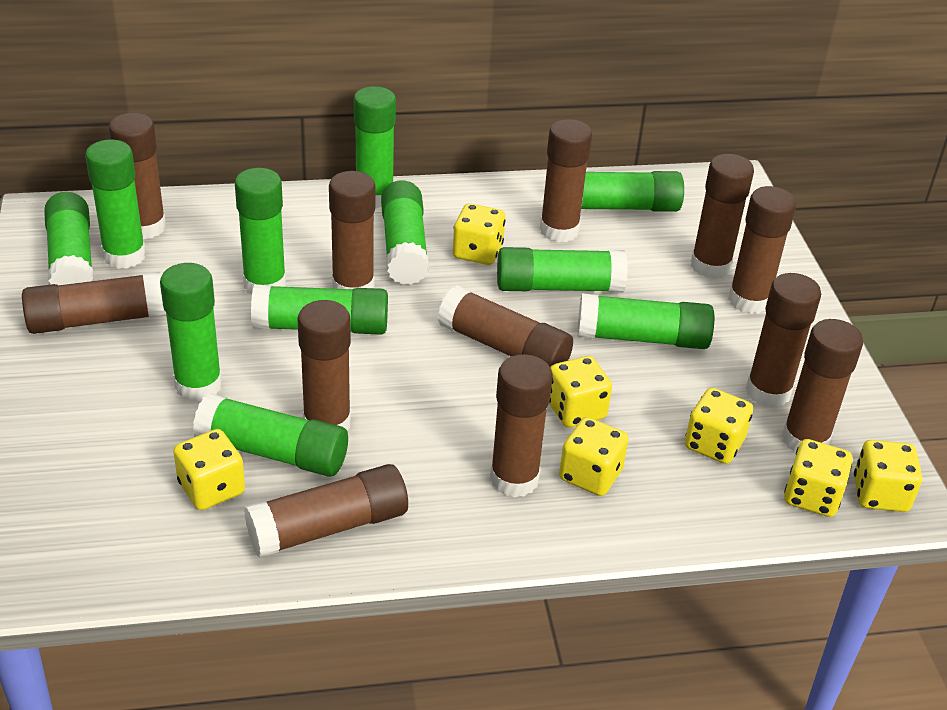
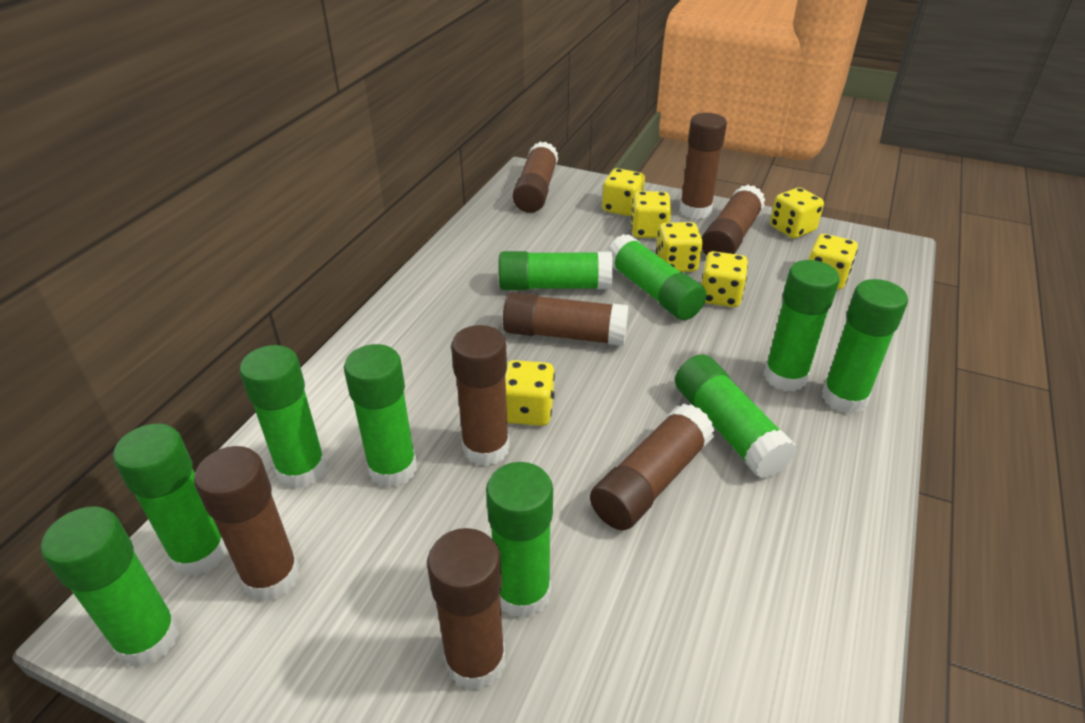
brown glue stick: 12 -> 8
green glue stick: 11 -> 10

